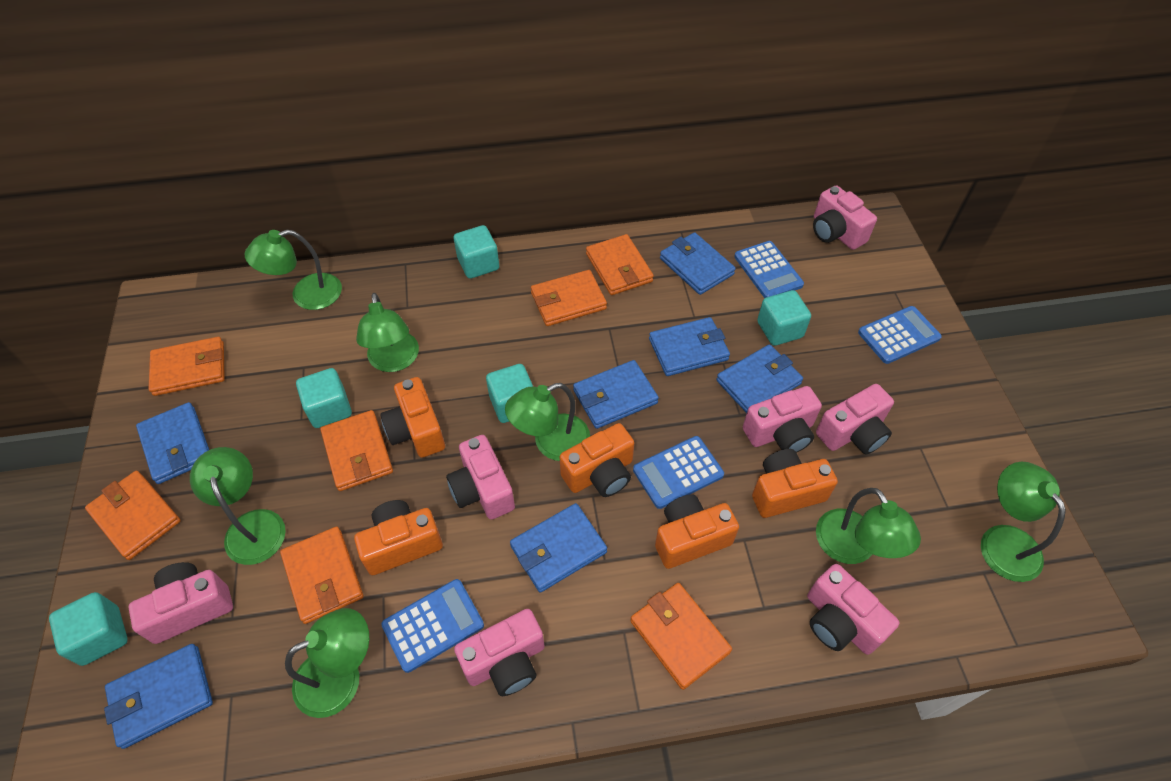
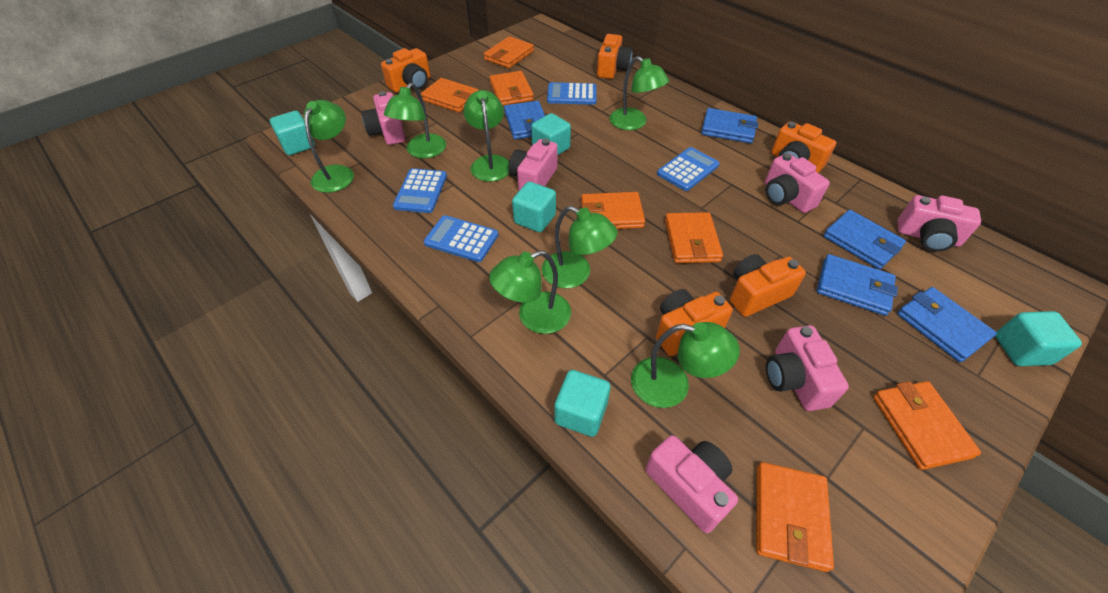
blue wallet: 7 -> 5
pink camera: 7 -> 6

